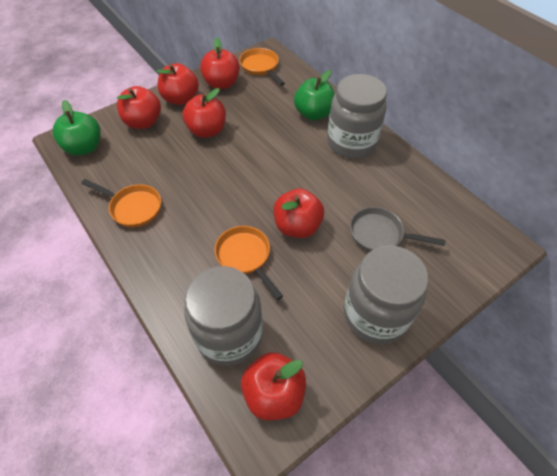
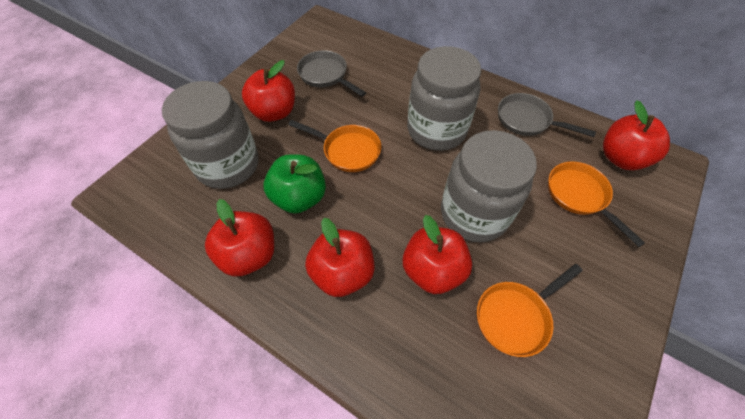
green apple: 2 -> 1
grey pan: 1 -> 2
red apple: 6 -> 5

